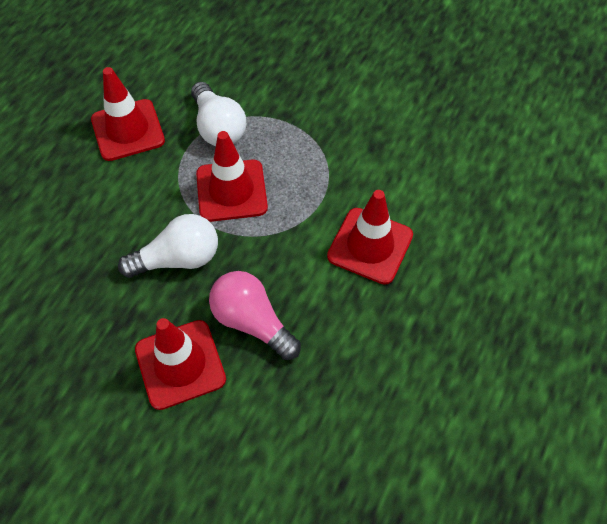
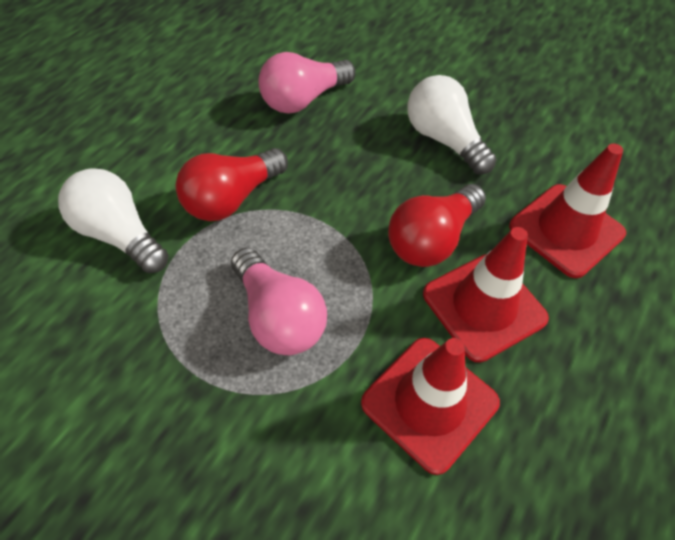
pink light bulb: 1 -> 2
red light bulb: 0 -> 2
red traffic cone: 4 -> 3

